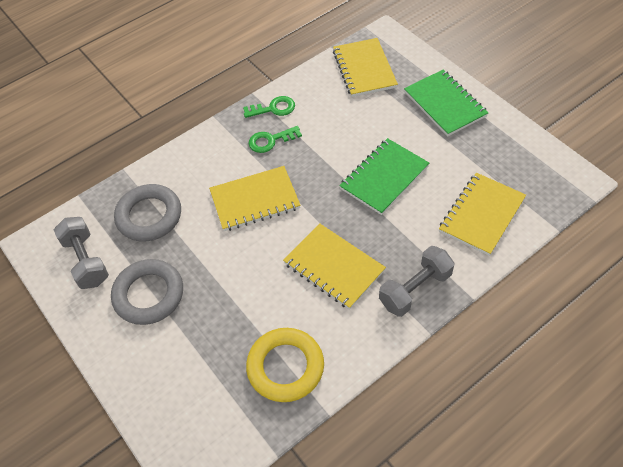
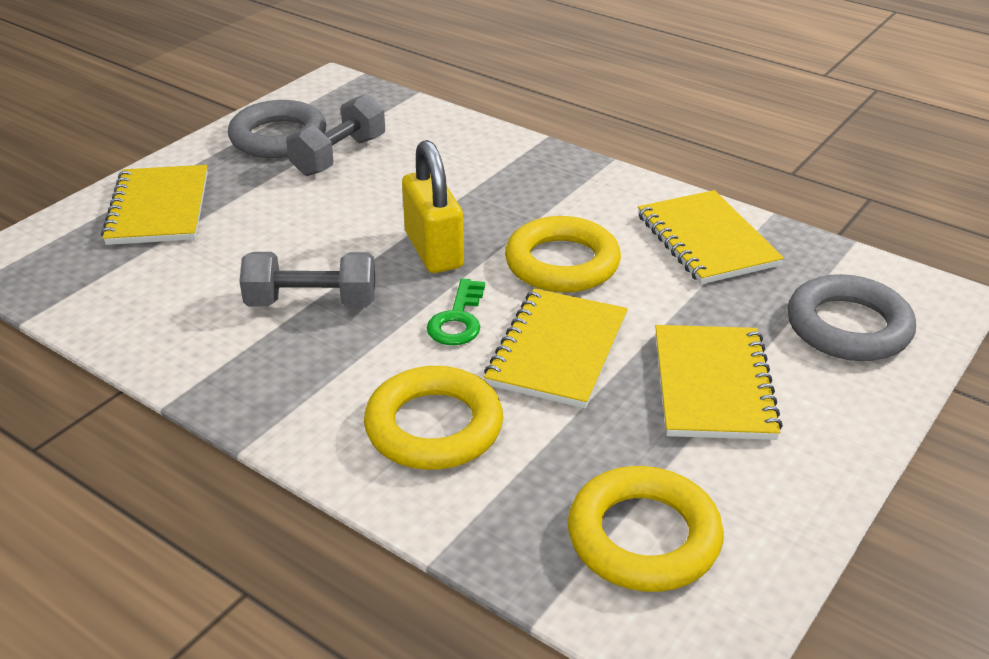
green key: 2 -> 1
green notebook: 2 -> 0
yellow padlock: 0 -> 1
yellow ring: 1 -> 3

